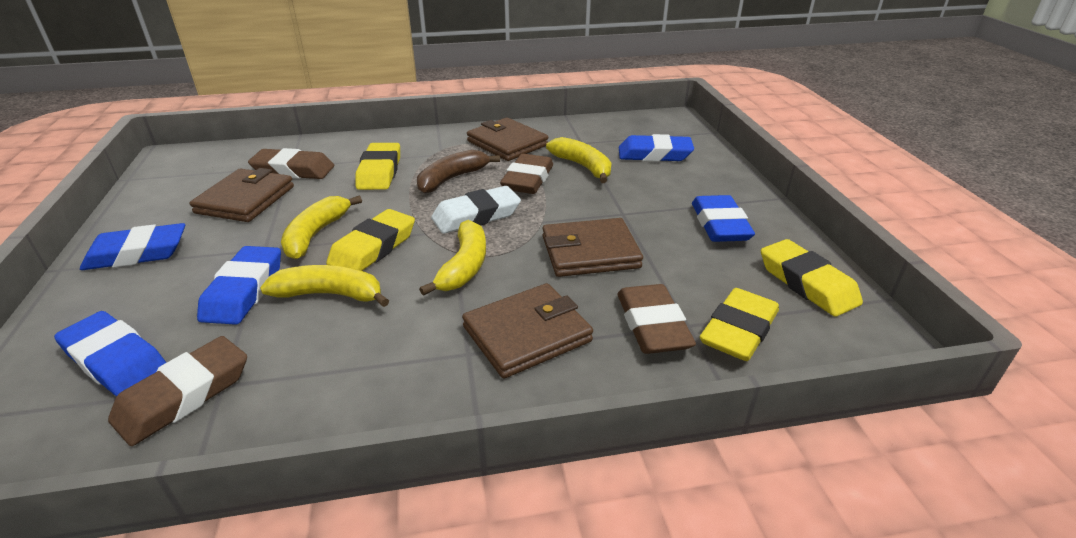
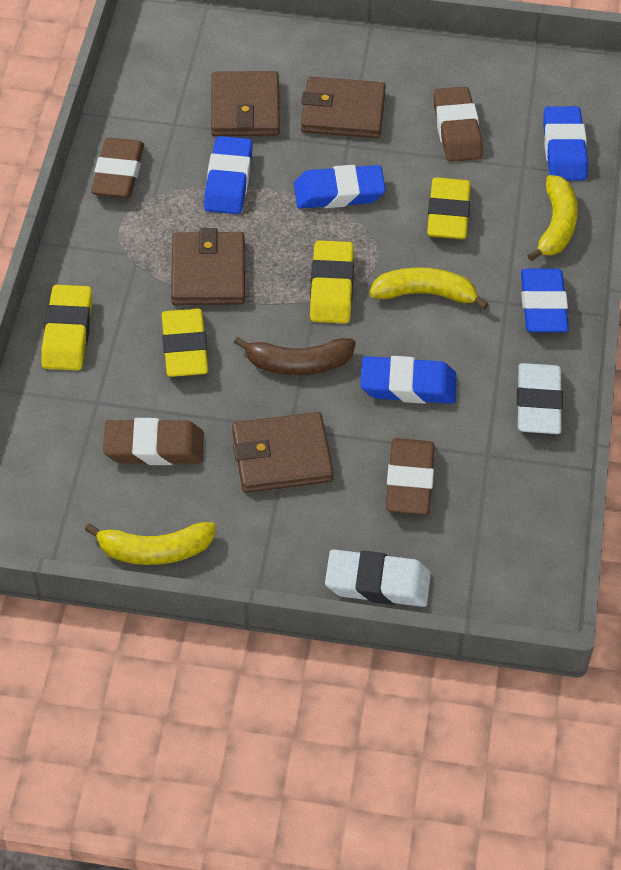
white eraser: 1 -> 2
yellow banana: 4 -> 3

